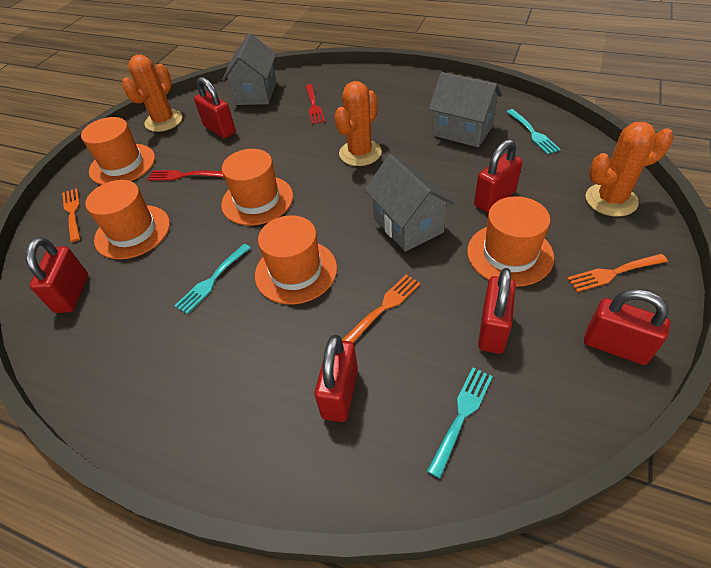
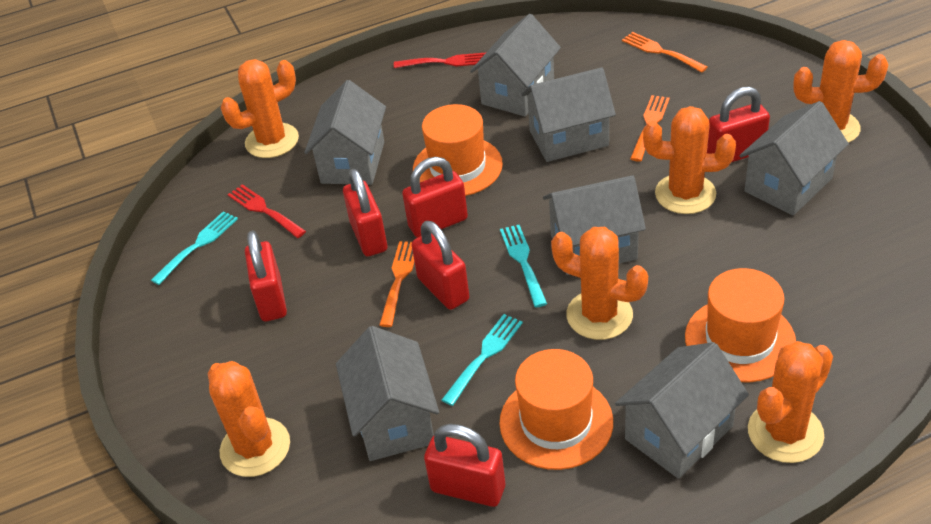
grey house: 3 -> 7
orange cactus: 3 -> 6
orange hat: 5 -> 3

